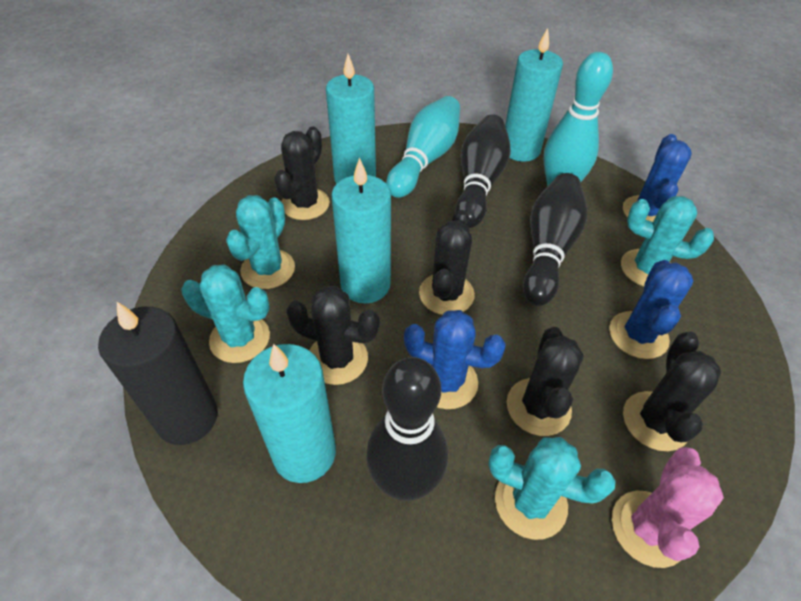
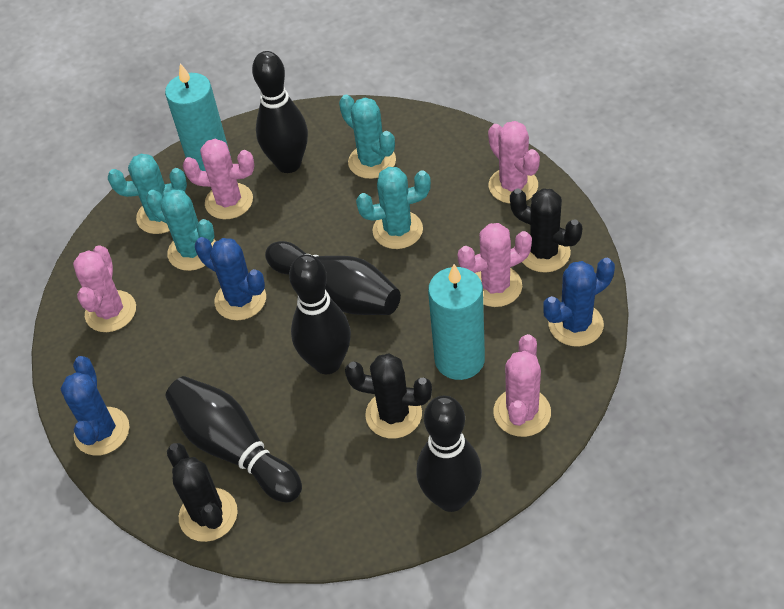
black bowling pin: 3 -> 5
black cactus: 5 -> 3
black candle: 1 -> 0
pink cactus: 1 -> 5
turquoise bowling pin: 2 -> 0
turquoise candle: 4 -> 2

